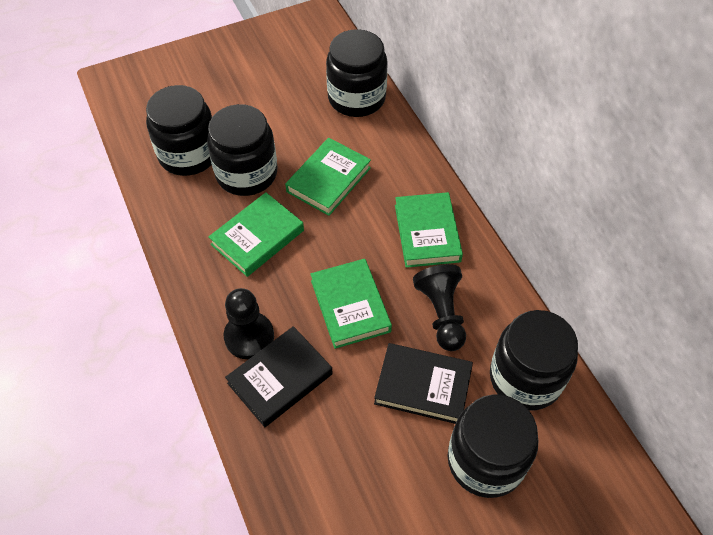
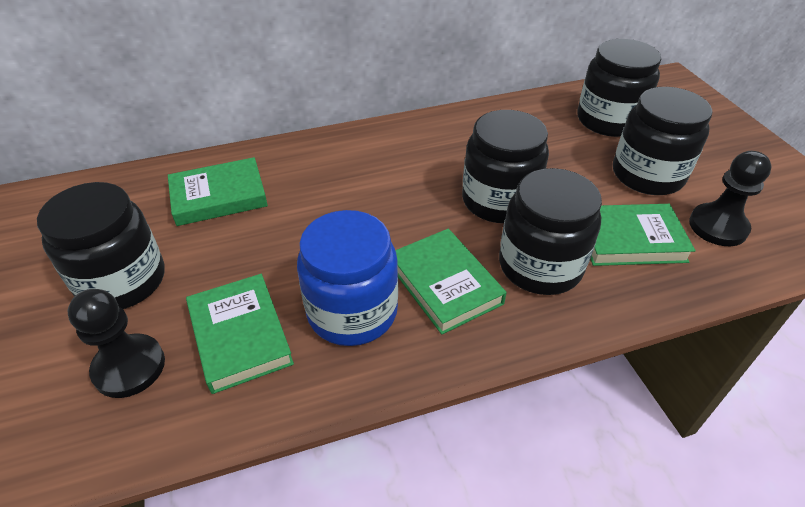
black book: 2 -> 0
blue jar: 0 -> 1

